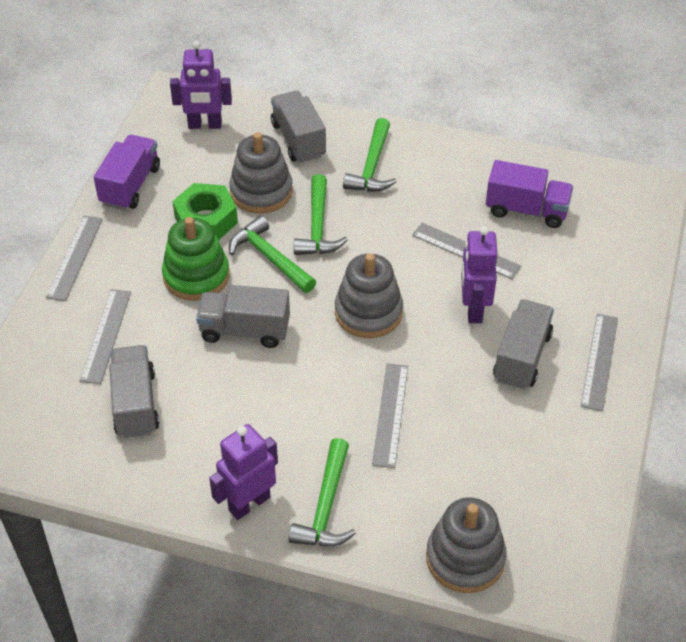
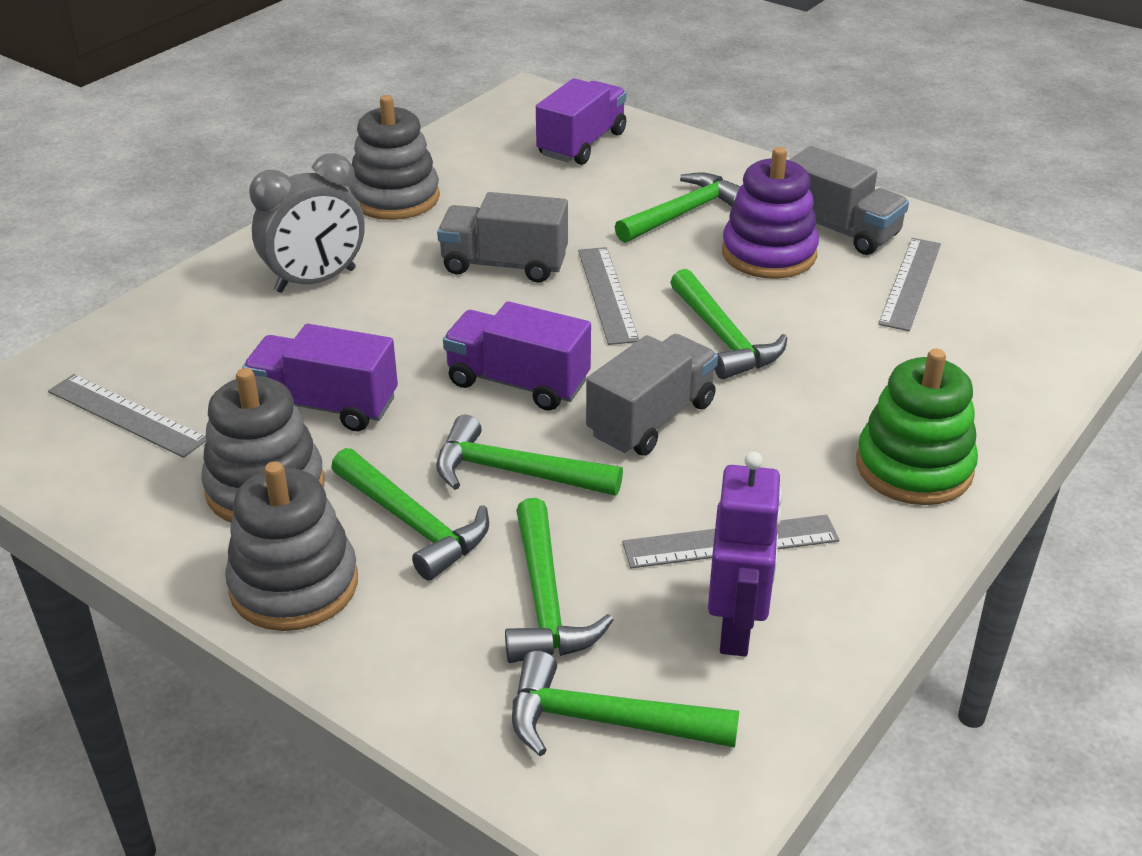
green hammer: 4 -> 6
green nut: 1 -> 0
grey clock: 0 -> 1
grey ruler: 5 -> 4
grey truck: 4 -> 3
purple robot: 3 -> 1
purple stacking toy: 0 -> 1
purple truck: 2 -> 3

